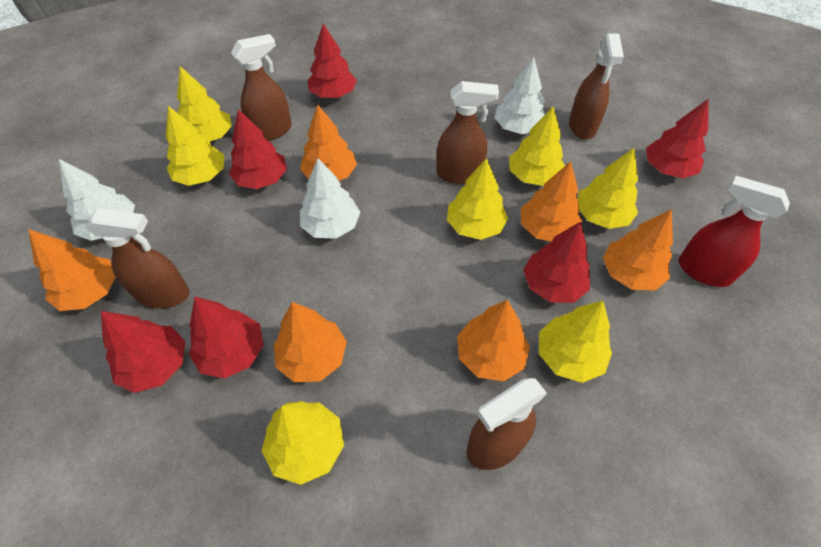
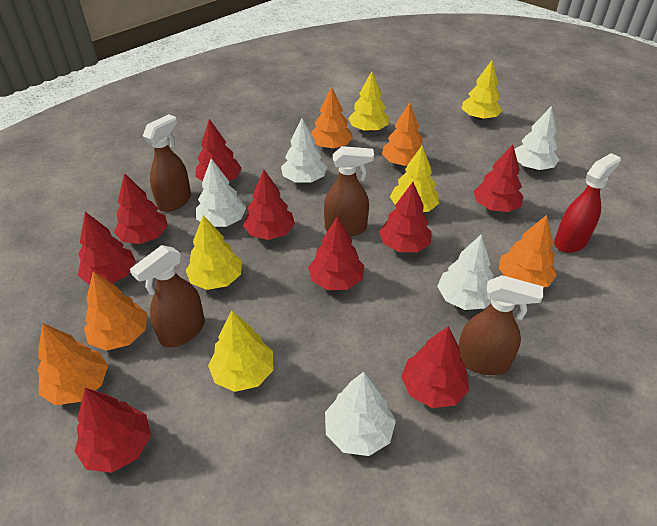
brown spray bottle: 5 -> 4
orange tree: 6 -> 5
red tree: 6 -> 9
white tree: 3 -> 5
yellow tree: 7 -> 5

